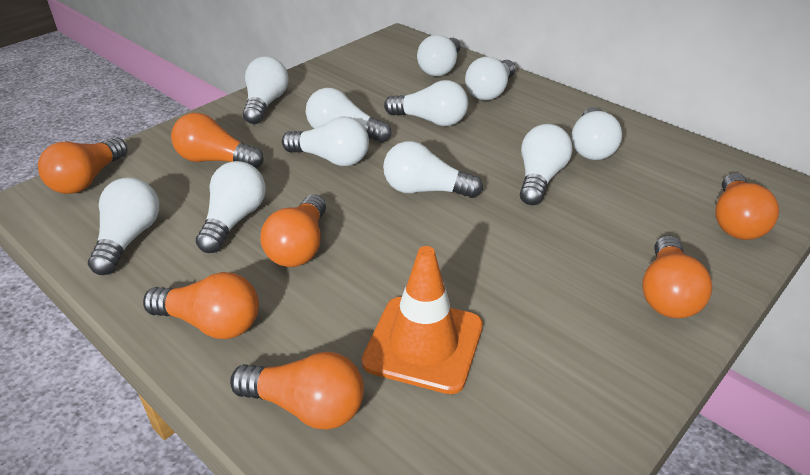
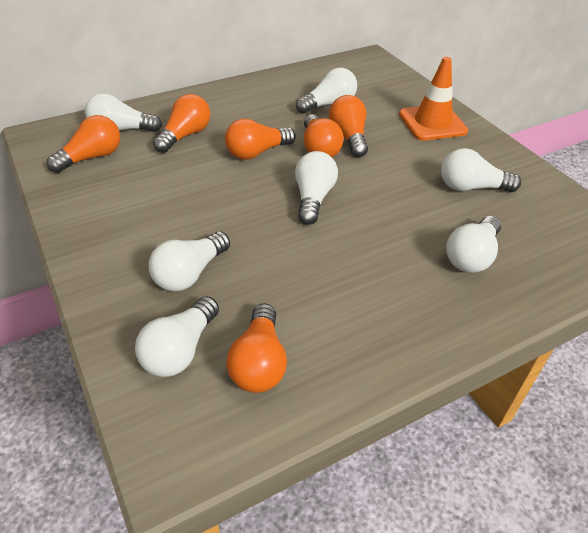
orange light bulb: 7 -> 6
white light bulb: 11 -> 7

